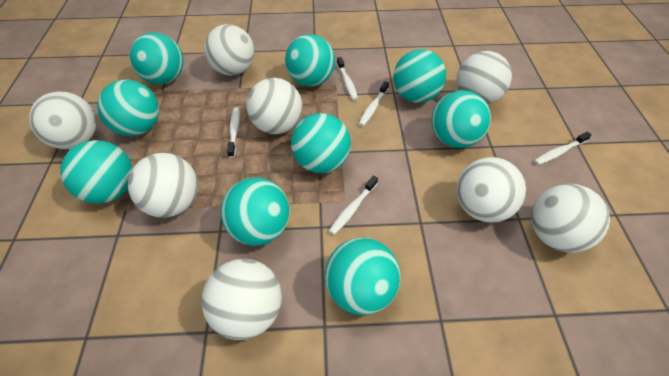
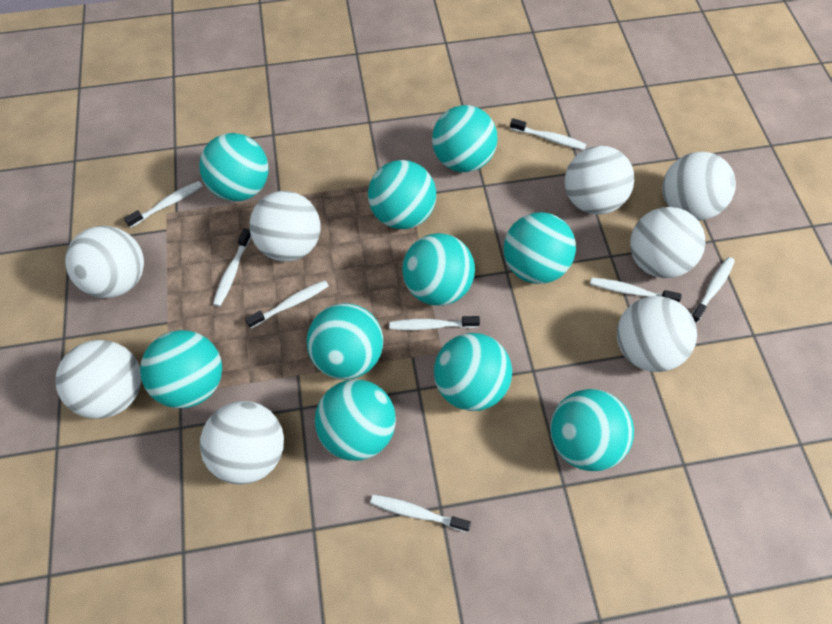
turquoise ball: 9 -> 10
white toothbrush: 5 -> 8

